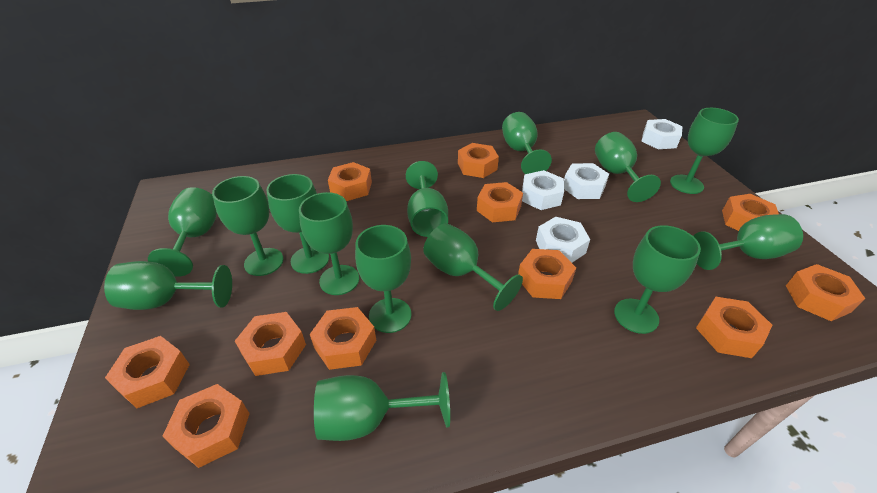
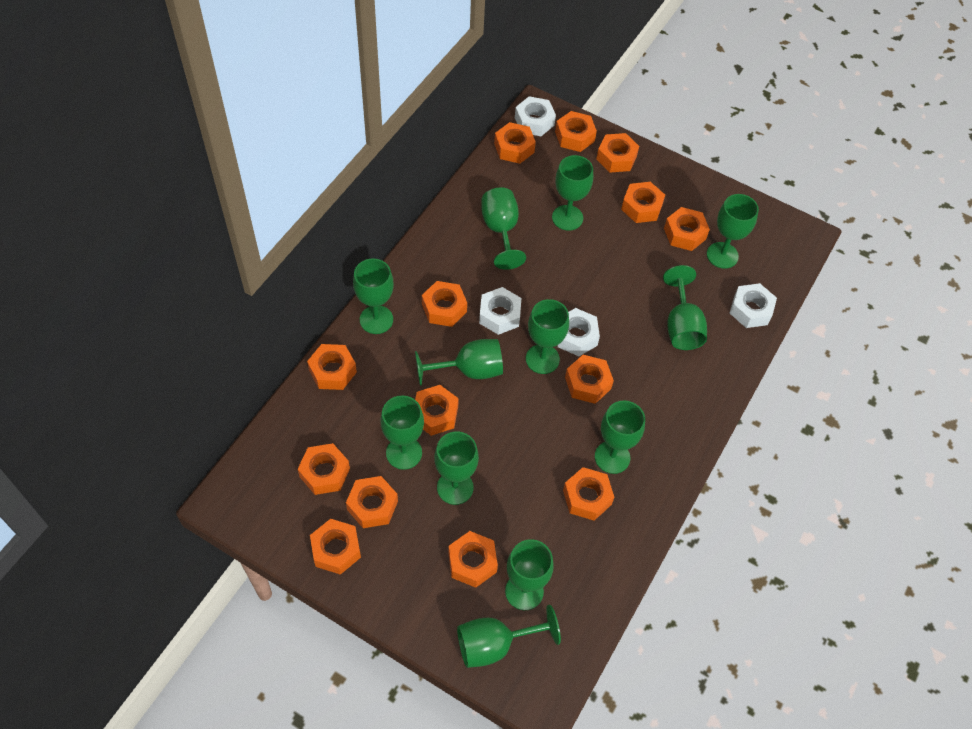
green goblet: 14 -> 12
orange nut: 11 -> 14

